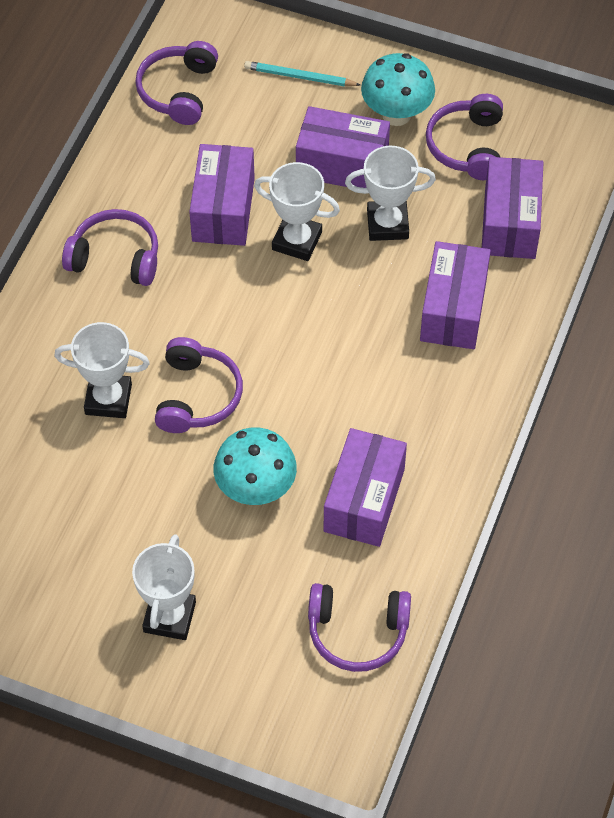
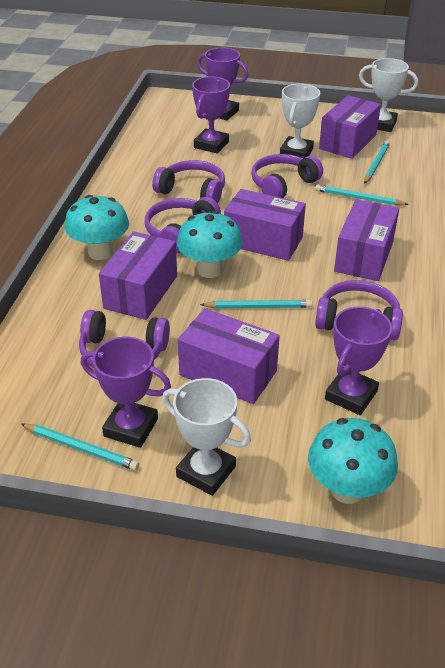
purple trophy: 0 -> 4
turquoise mushroom: 2 -> 3
turquoise pencil: 1 -> 4
white trophy: 4 -> 3

